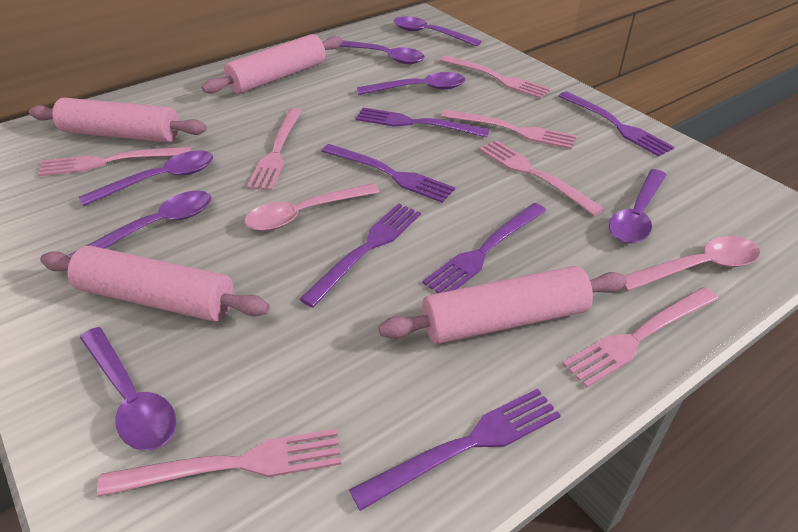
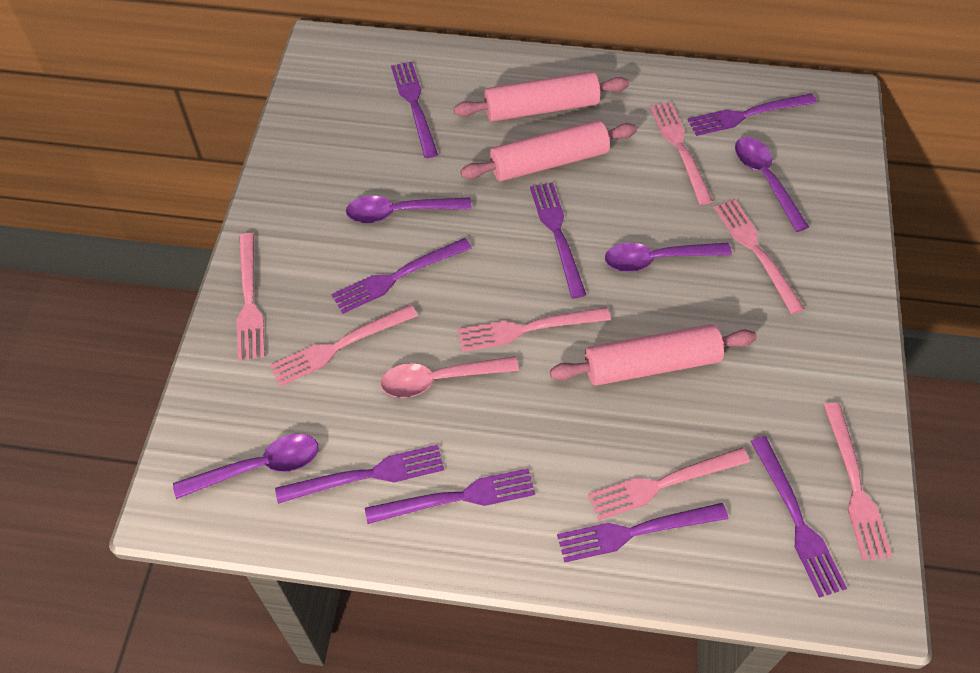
pink rolling pin: 4 -> 3
pink spoon: 2 -> 1
purple fork: 6 -> 8
purple spoon: 7 -> 4

